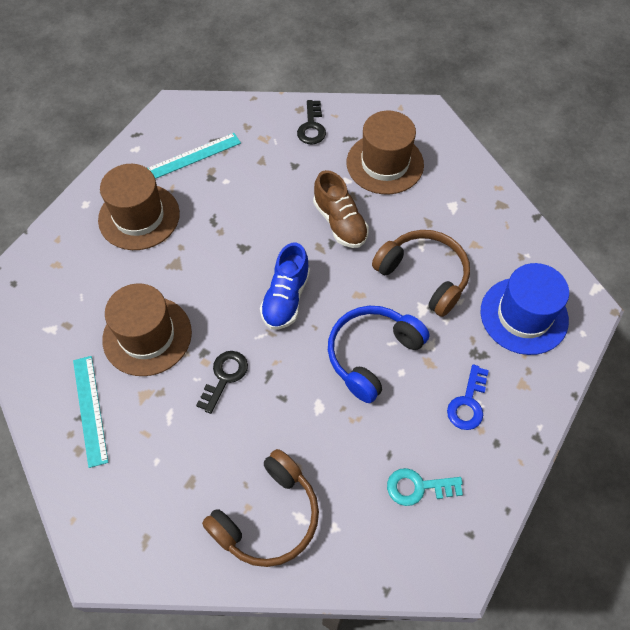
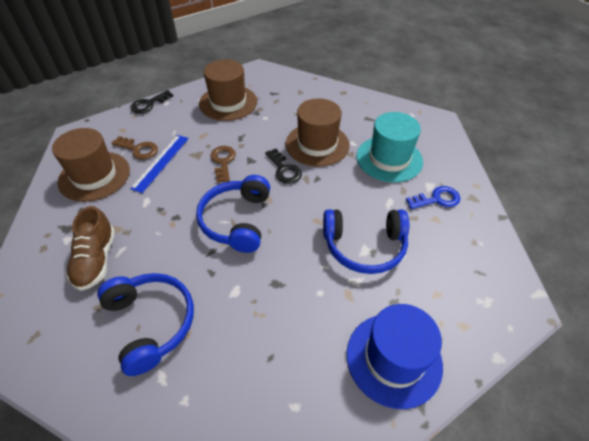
blue headphones: 1 -> 3
blue ruler: 0 -> 1
blue shoe: 1 -> 0
brown headphones: 2 -> 0
brown key: 0 -> 2
turquoise hat: 0 -> 1
turquoise key: 1 -> 0
turquoise ruler: 2 -> 0

